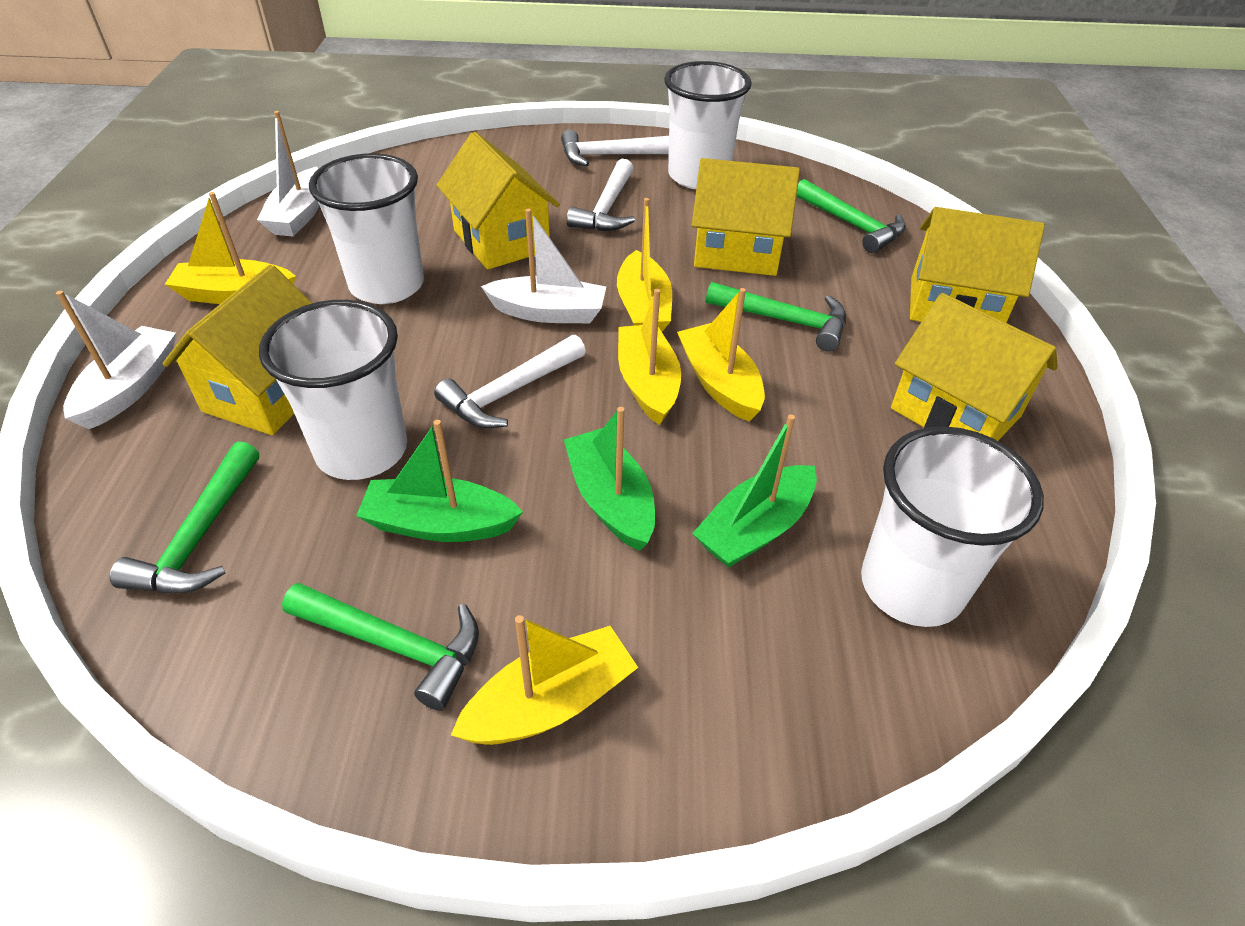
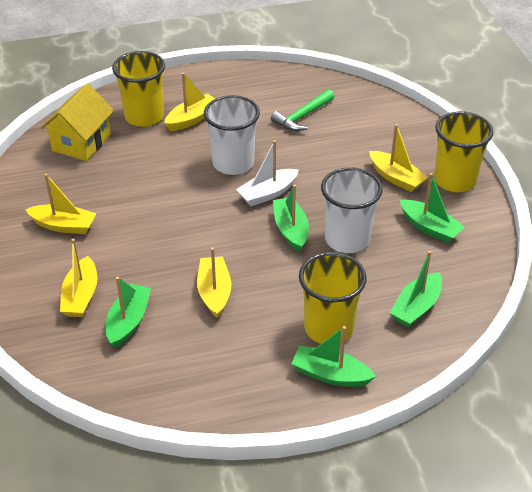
green boat: 3 -> 5
green hammer: 4 -> 1
white boat: 3 -> 1
white cup: 4 -> 2
white hammer: 3 -> 0
yellow cup: 0 -> 3
yellow house: 5 -> 1

